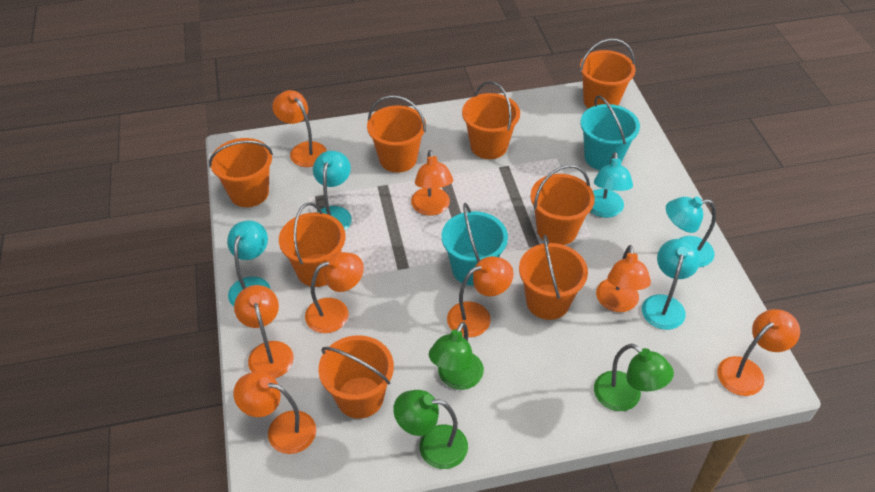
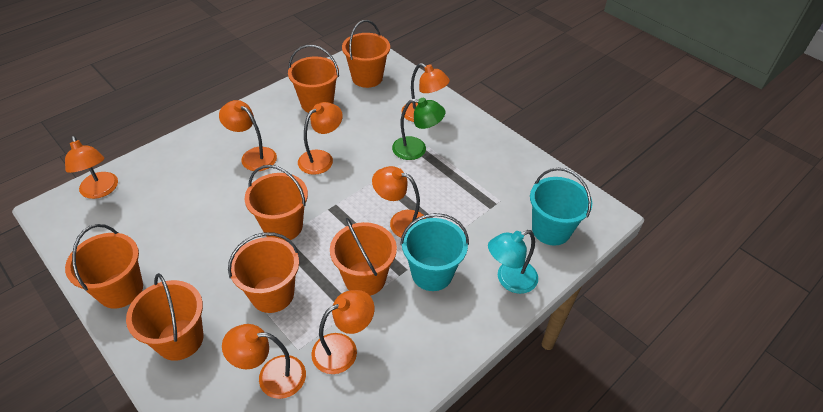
green lamp: 3 -> 1
orange bucket: 8 -> 7
orange lamp: 8 -> 7
turquoise lamp: 5 -> 1

